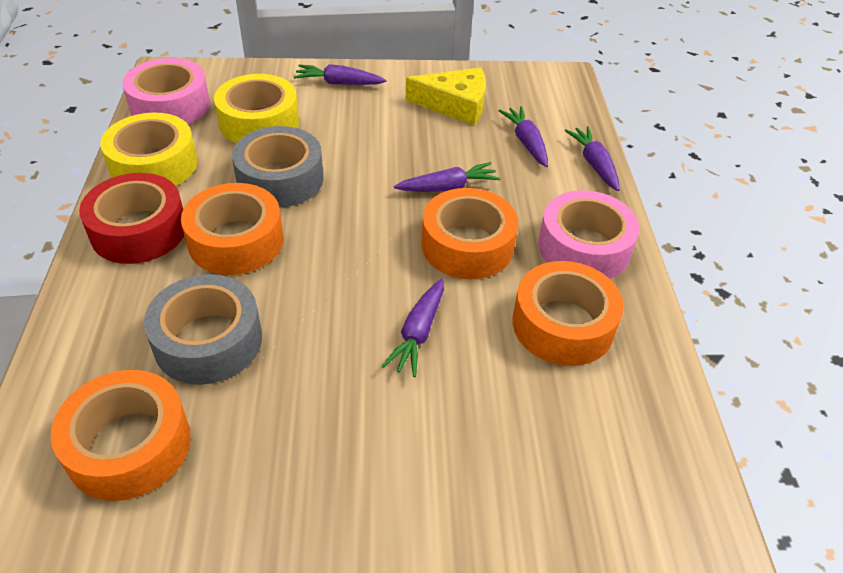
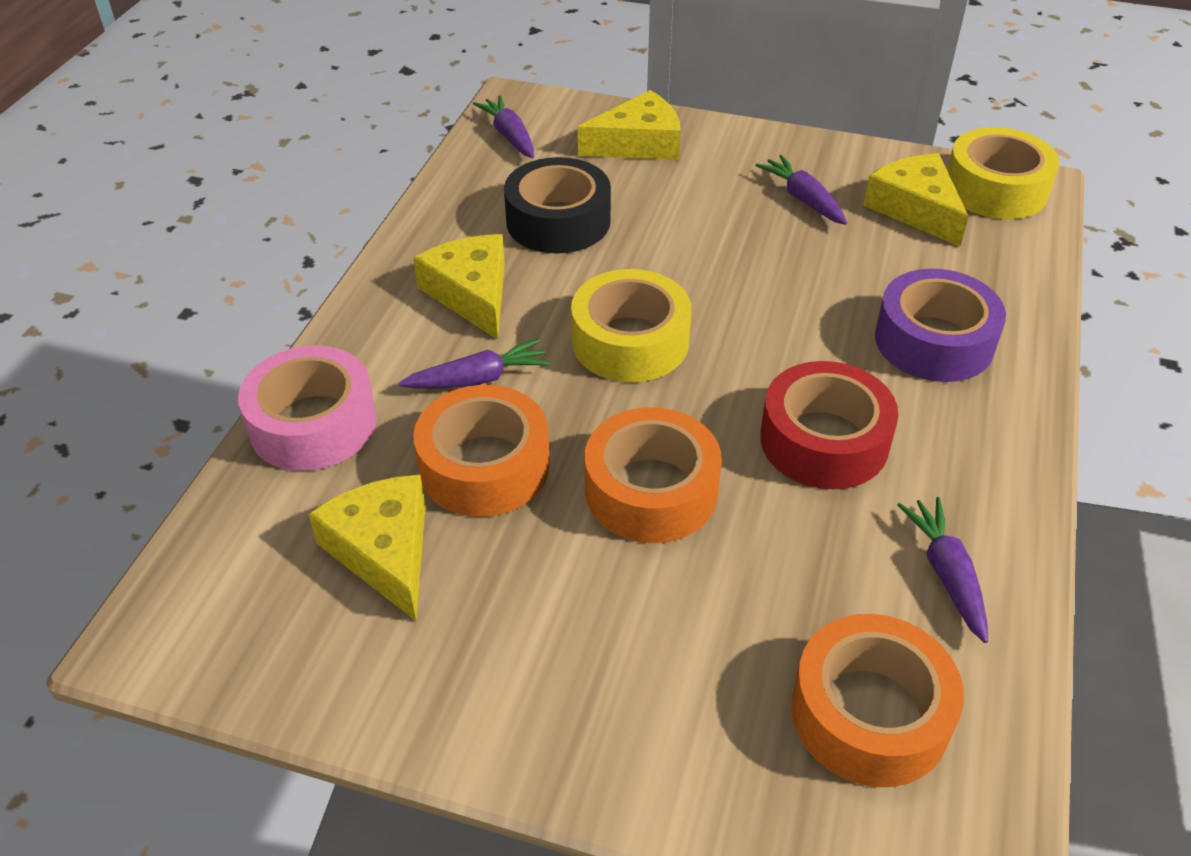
black tape: 0 -> 1
grey tape: 2 -> 0
orange tape: 4 -> 3
pink tape: 2 -> 1
purple carrot: 5 -> 4
purple tape: 0 -> 1
yellow cheese: 1 -> 4

